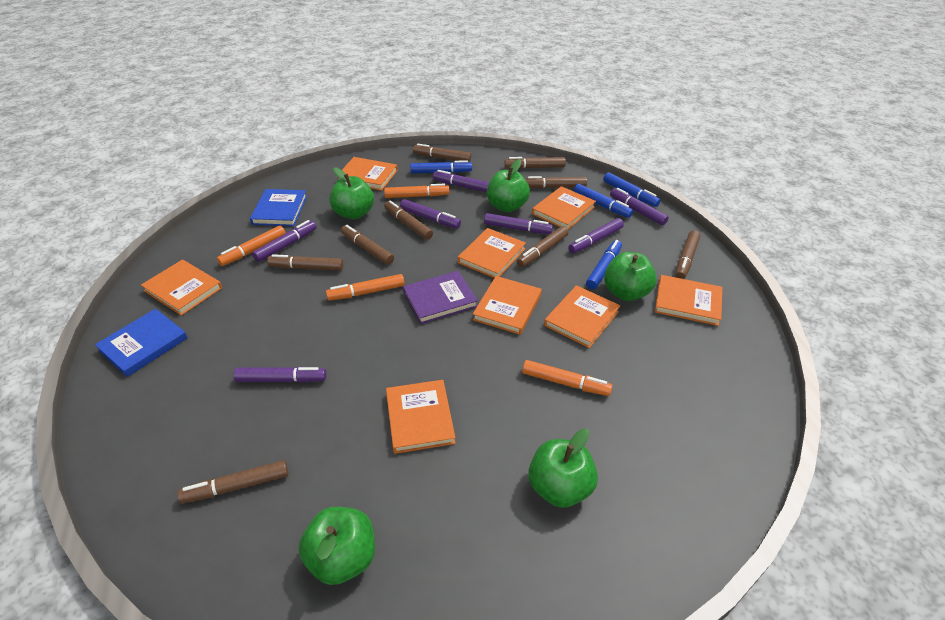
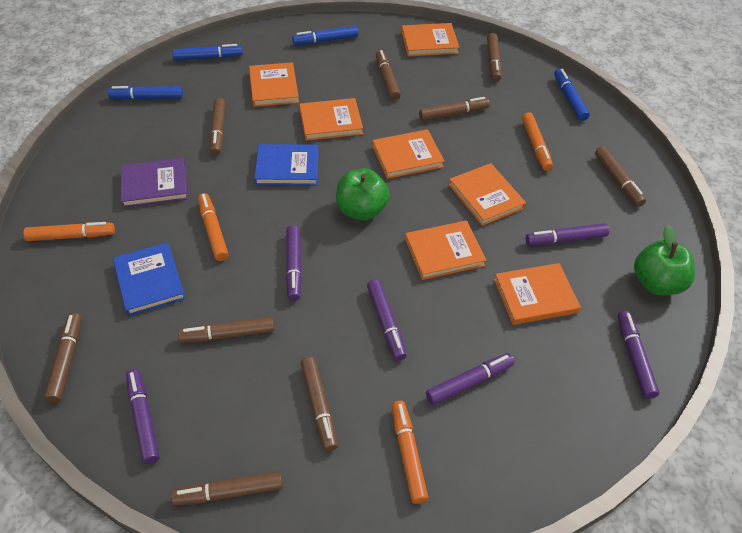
green apple: 5 -> 2
orange book: 8 -> 7
purple marker: 7 -> 6

